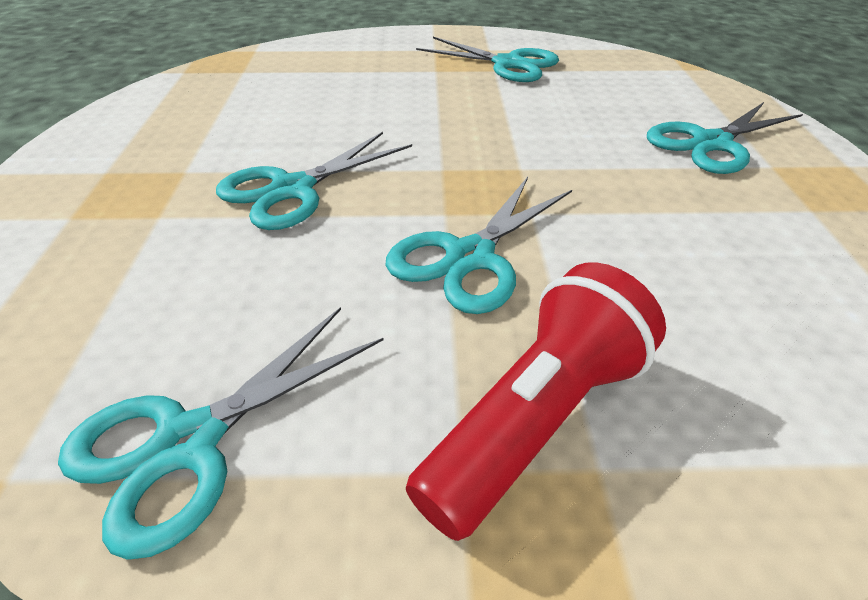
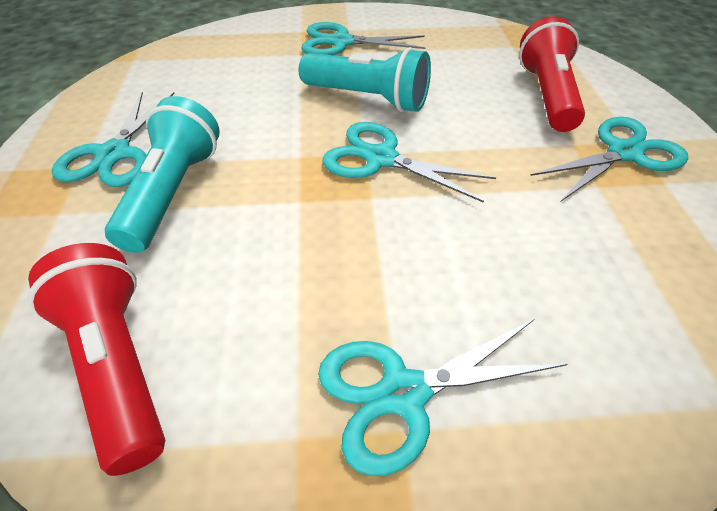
red flashlight: 1 -> 2
turquoise flashlight: 0 -> 2

